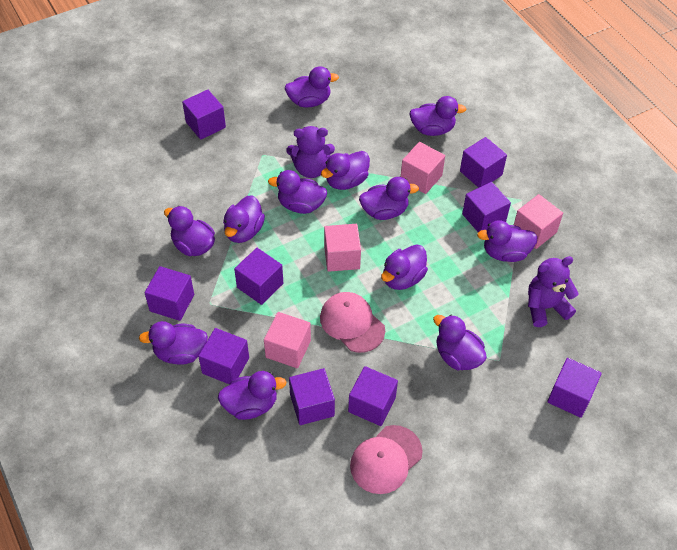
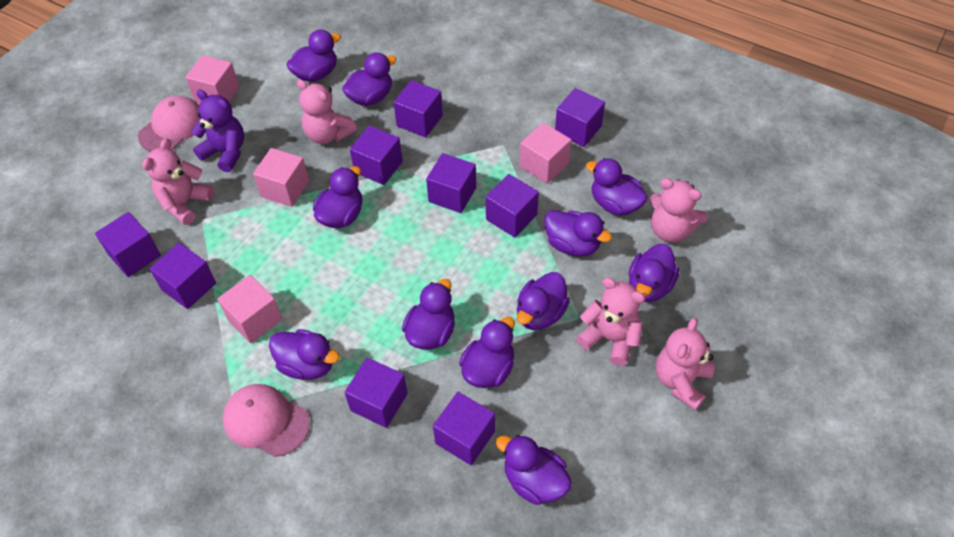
pink teddy bear: 0 -> 5
purple duck: 12 -> 11
purple teddy bear: 2 -> 1

